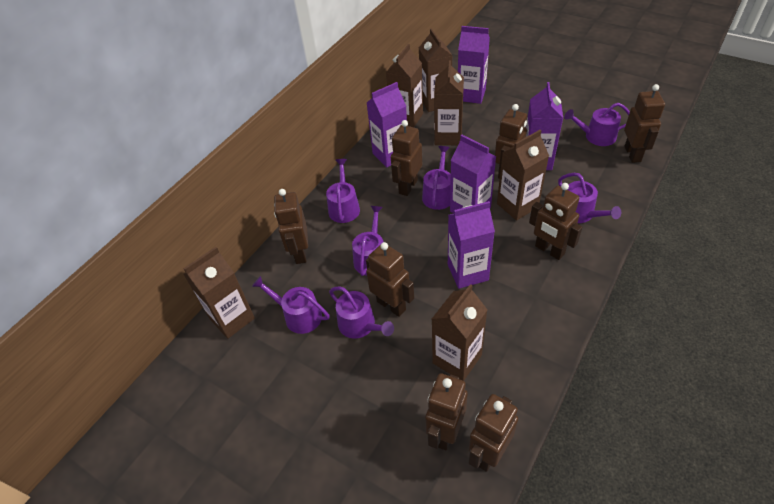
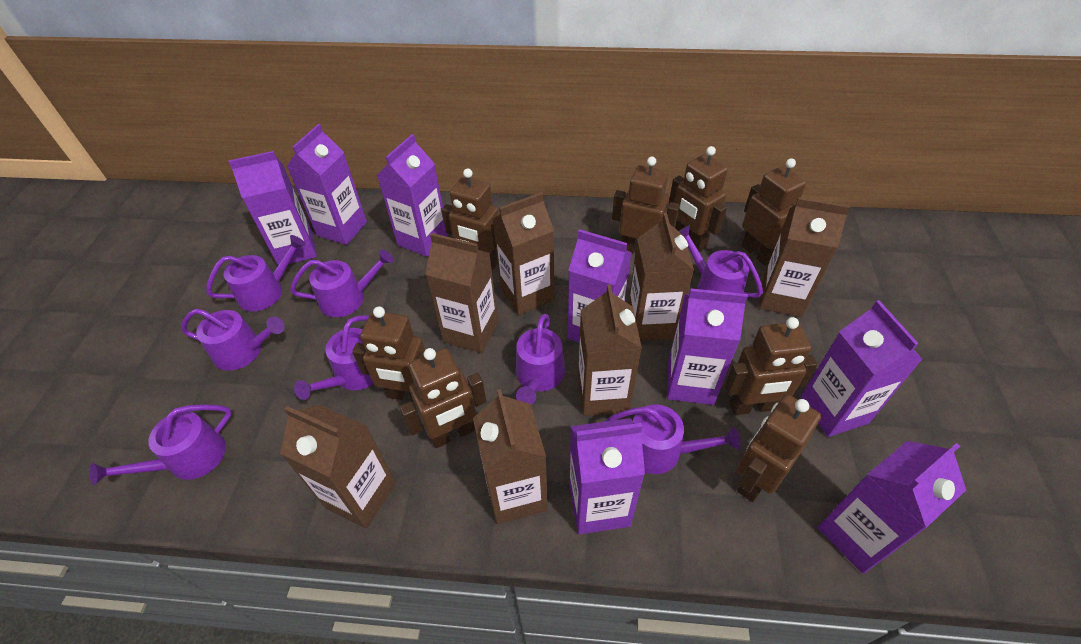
brown carton: 6 -> 7
purple carton: 5 -> 8
purple watering can: 7 -> 8

